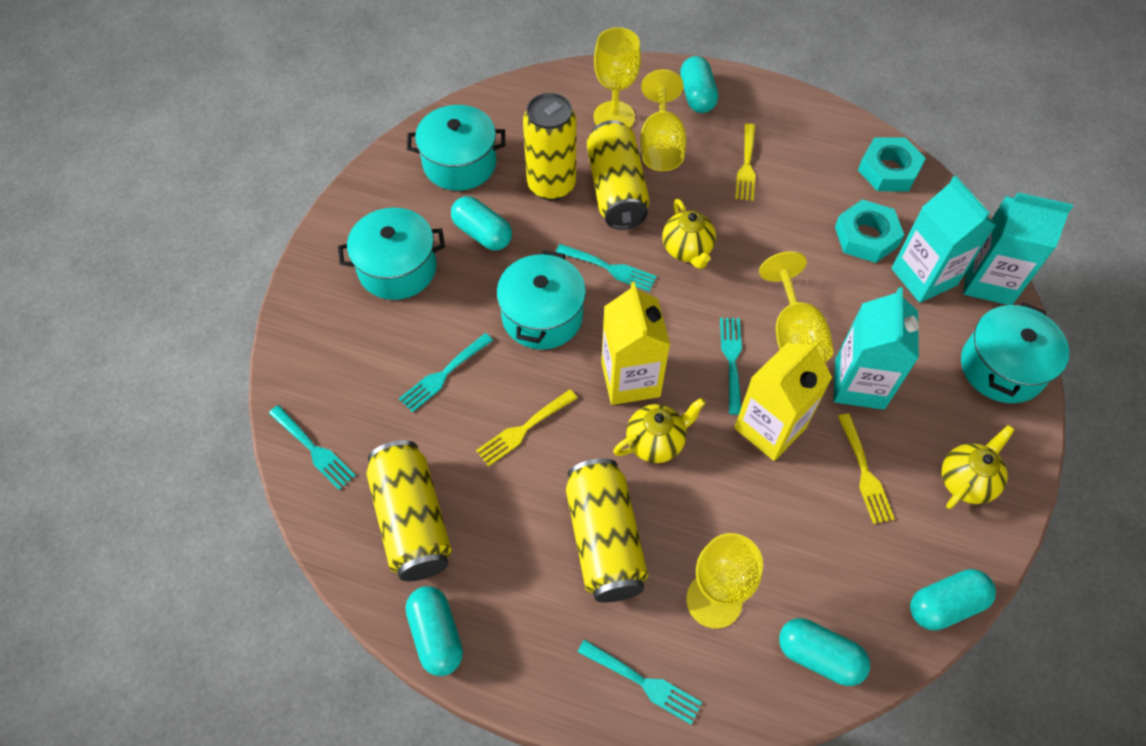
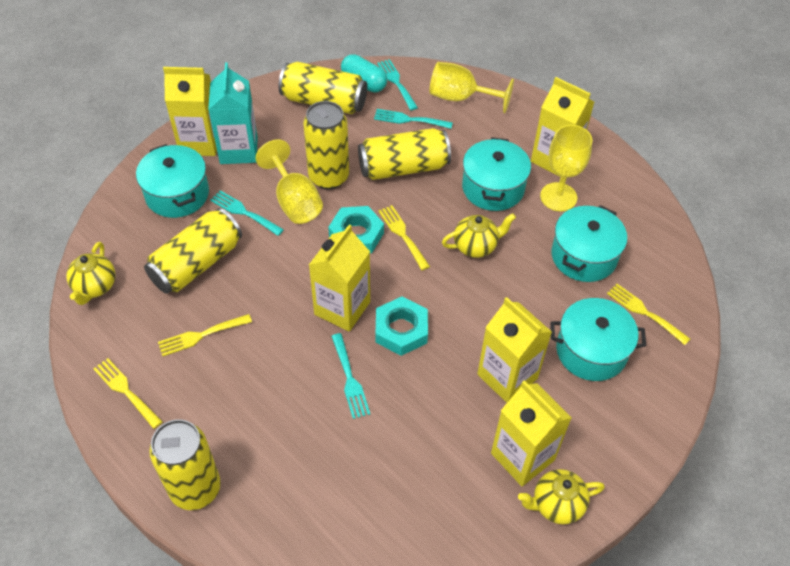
turquoise capsule: 5 -> 1
turquoise carton: 3 -> 1
turquoise fork: 5 -> 4
yellow can: 4 -> 5
yellow carton: 2 -> 5
yellow fork: 3 -> 4
yellow goblet: 4 -> 3

